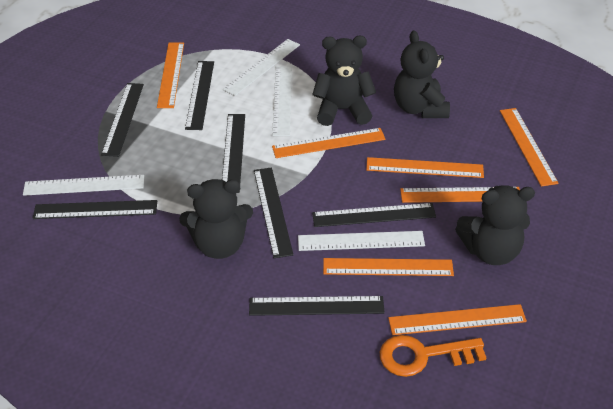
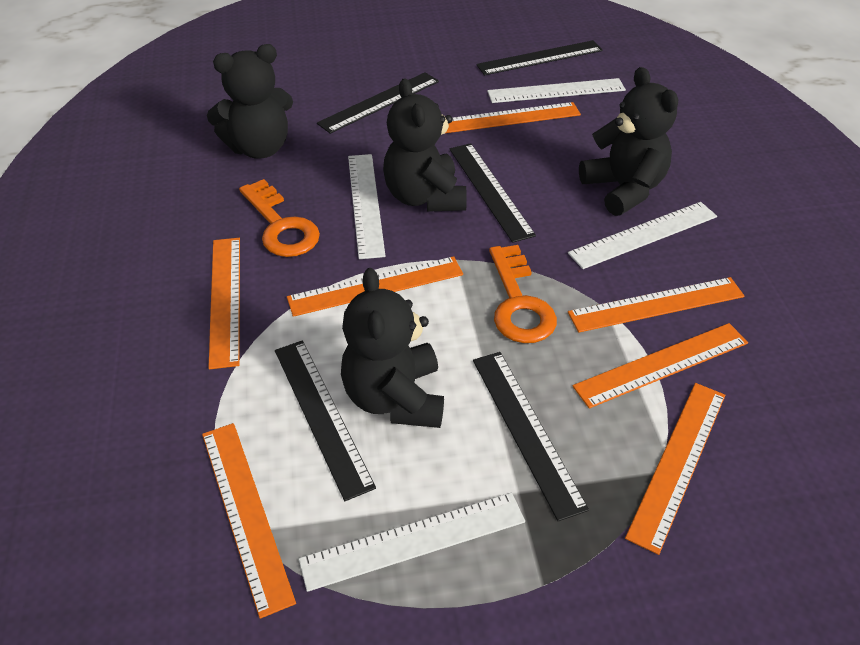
black ruler: 7 -> 5
orange key: 1 -> 2

